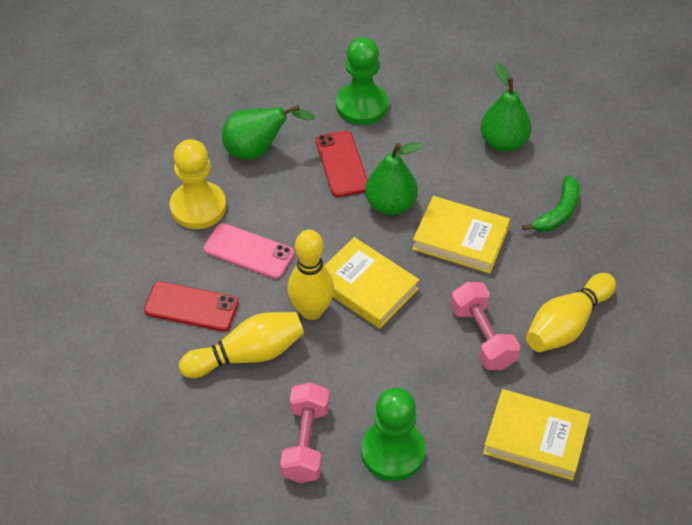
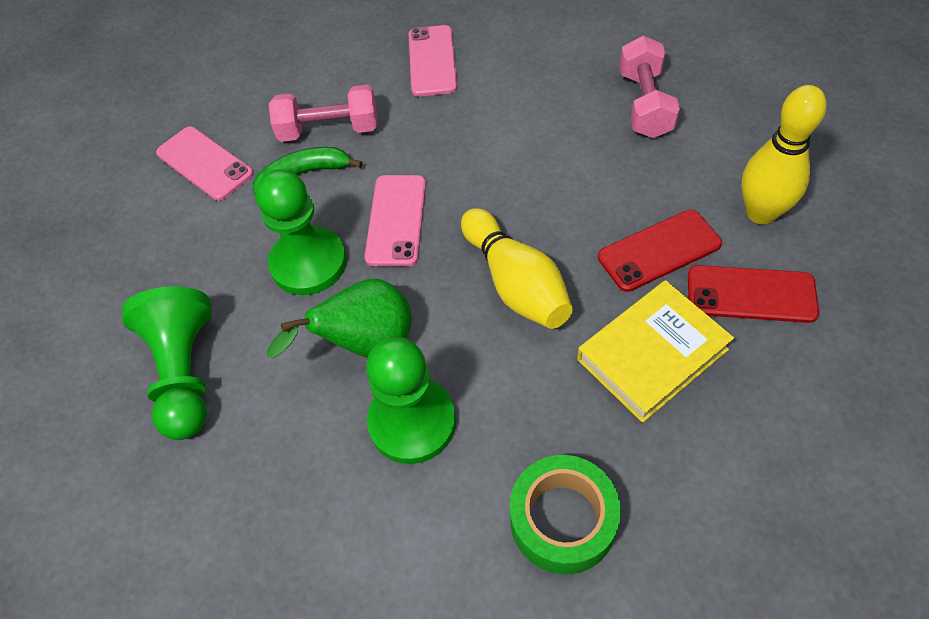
green pawn: 2 -> 3
green pear: 3 -> 1
green tape: 0 -> 1
pink phone: 1 -> 3
yellow book: 3 -> 1
yellow bowling pin: 3 -> 2
yellow pawn: 1 -> 0

